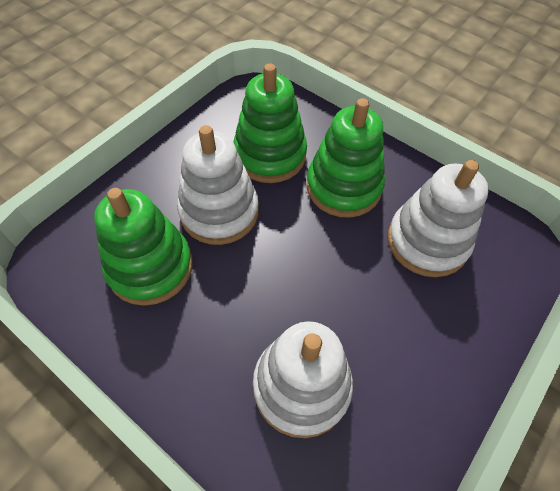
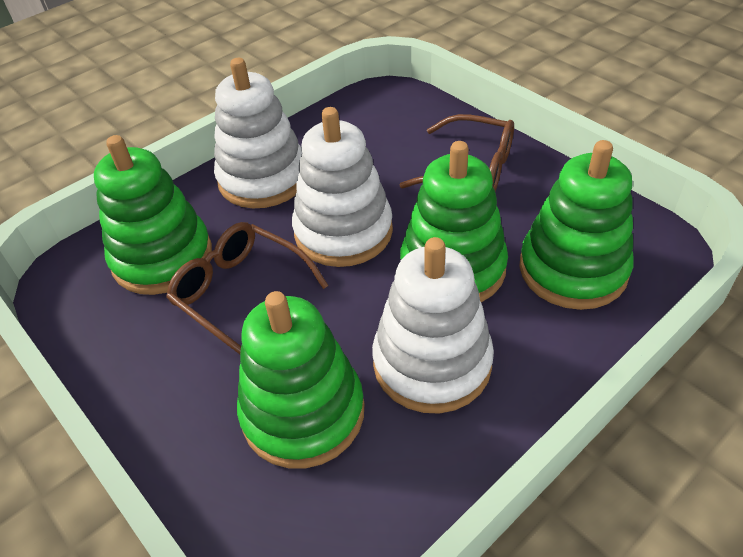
brown glasses: 0 -> 2
green stacking toy: 3 -> 4

